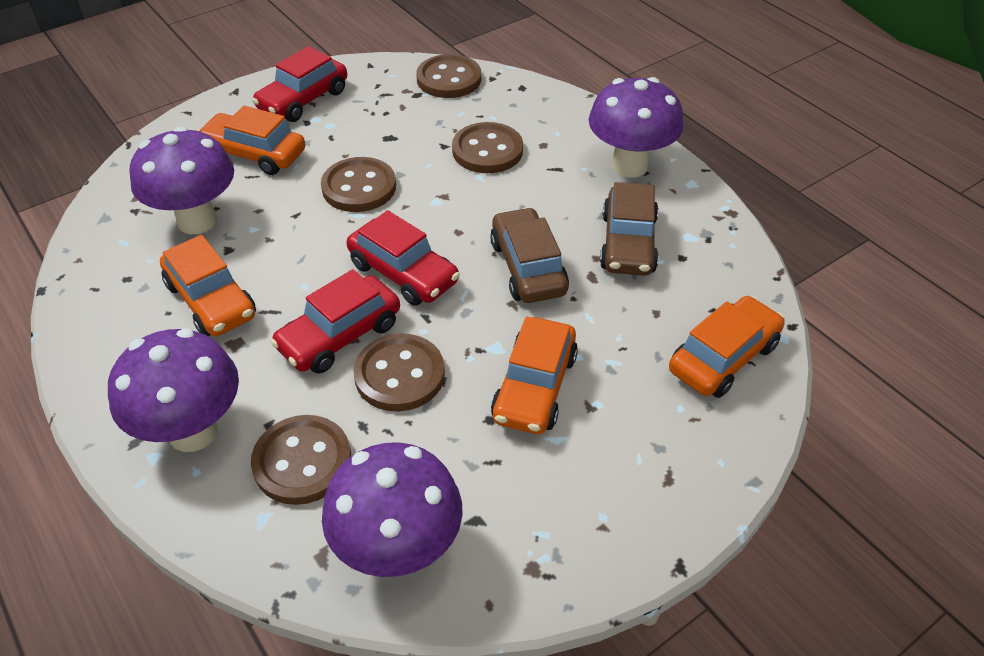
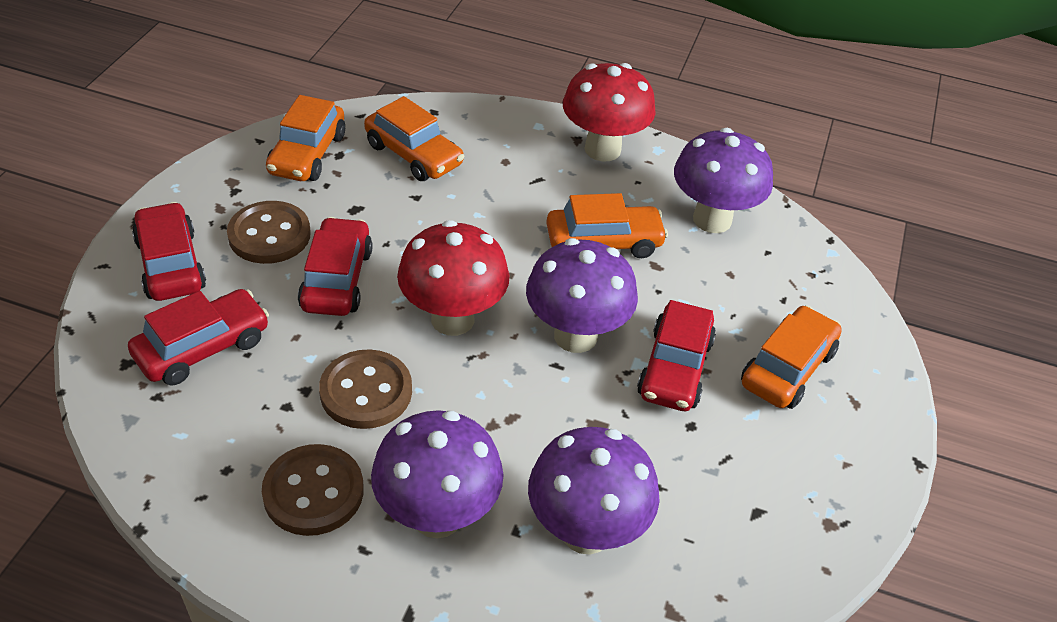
brown button: 5 -> 3
brown car: 2 -> 0
red car: 3 -> 4
red mushroom: 0 -> 2

